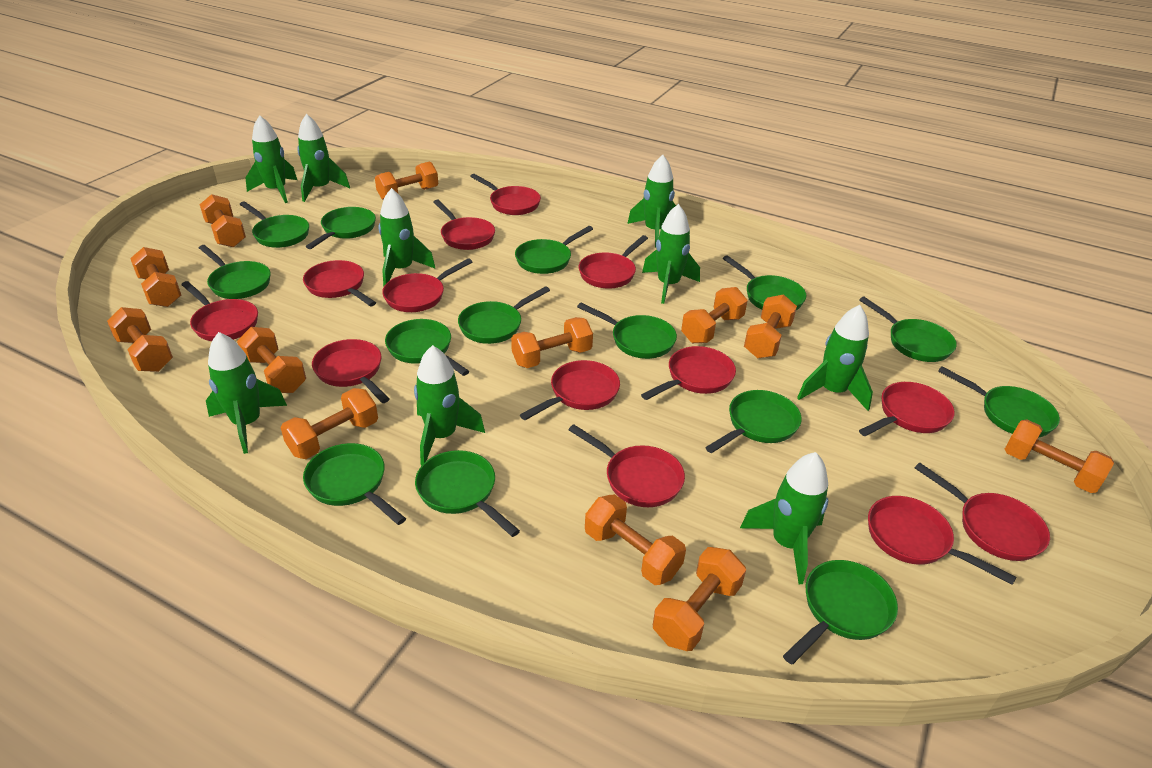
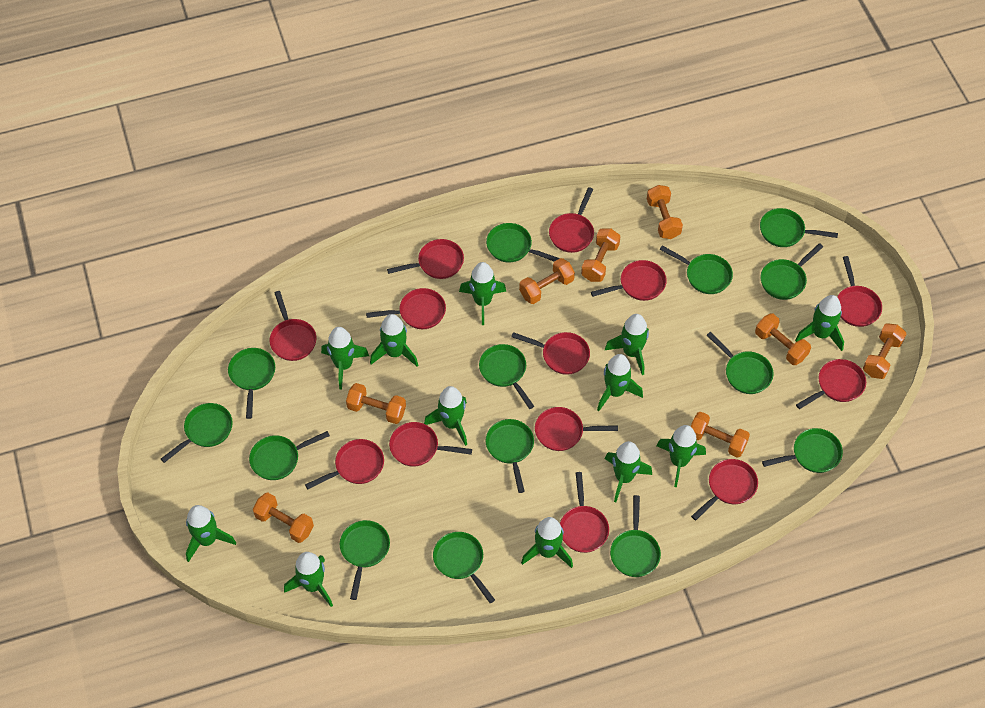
green rocket: 9 -> 12
orange dumbbell: 12 -> 8

